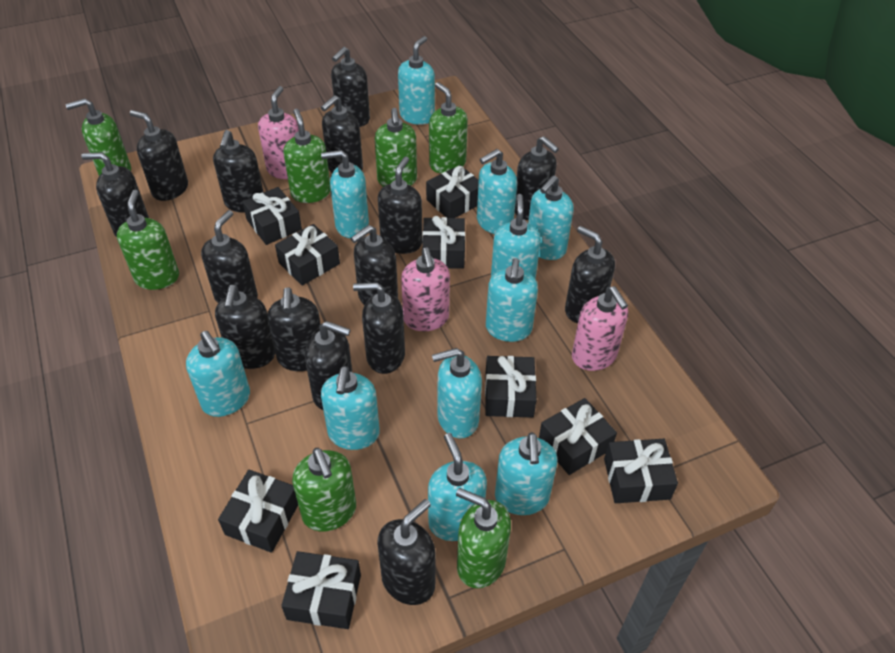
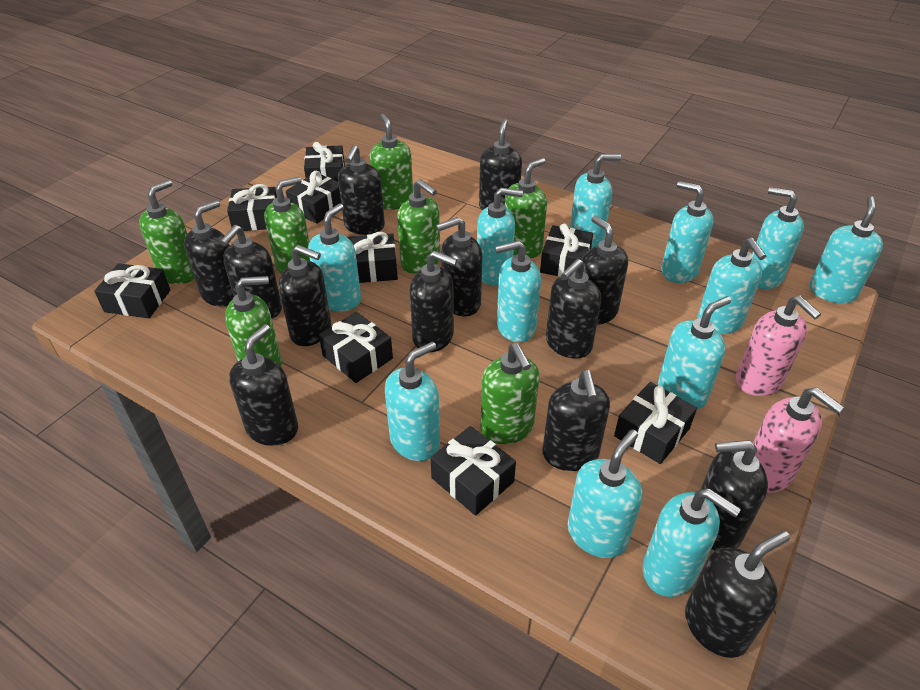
black soap dispenser: 15 -> 13
pink soap dispenser: 3 -> 2
turquoise soap dispenser: 11 -> 12

